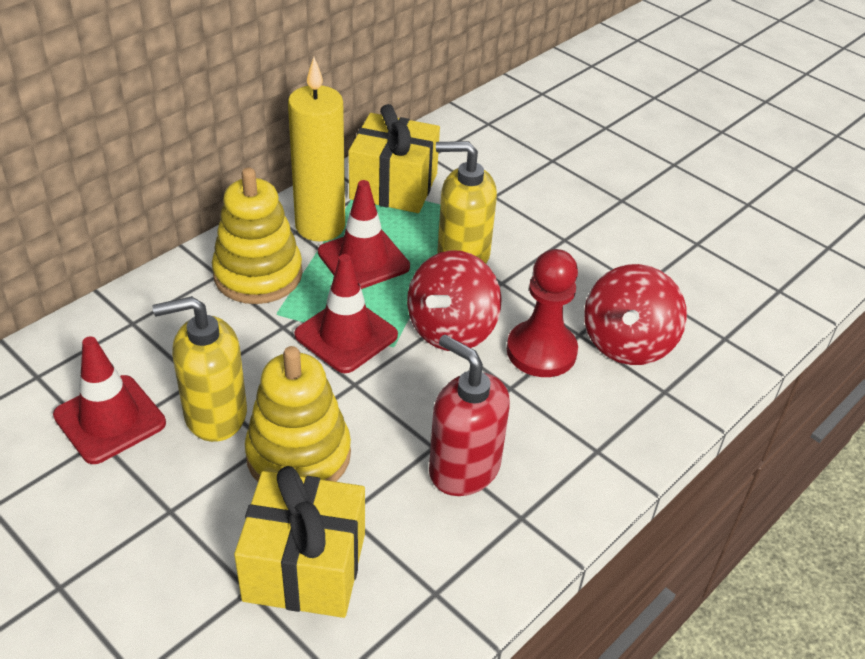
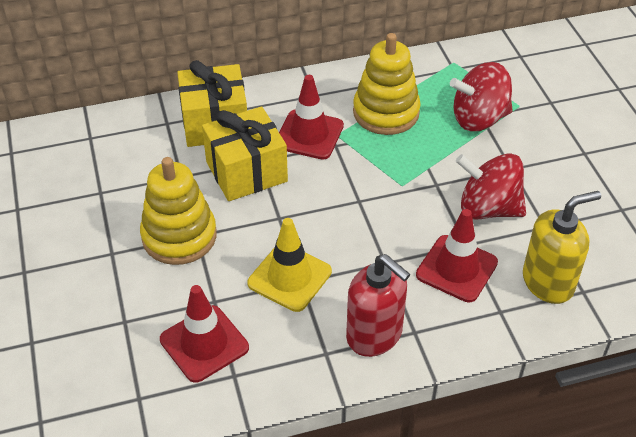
red pawn: 1 -> 0
yellow candle: 1 -> 0
yellow soap dispenser: 2 -> 1
yellow traffic cone: 0 -> 1

